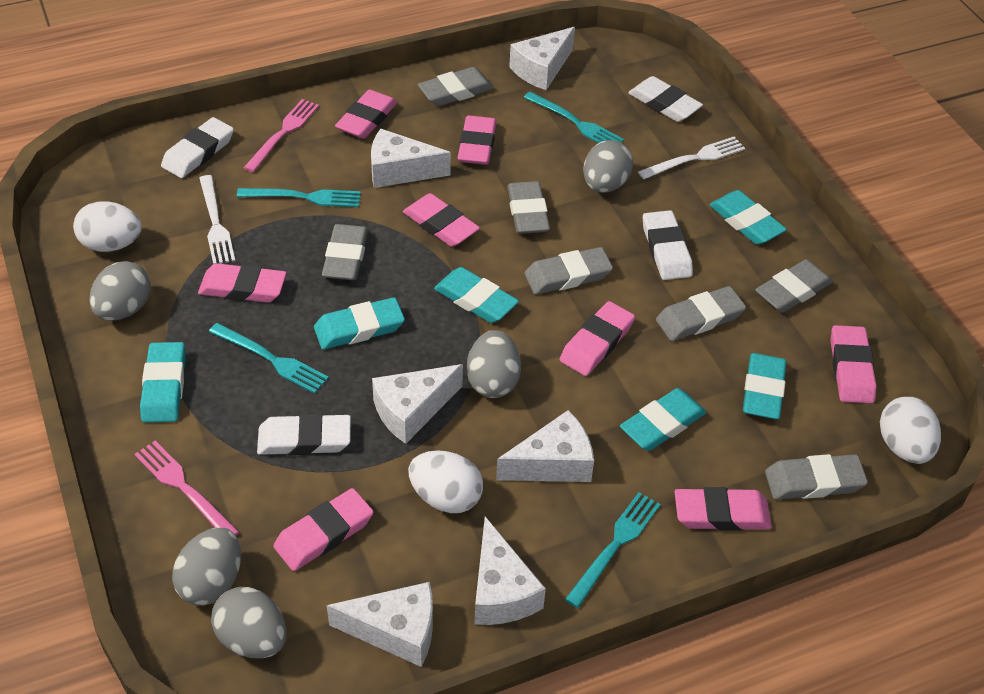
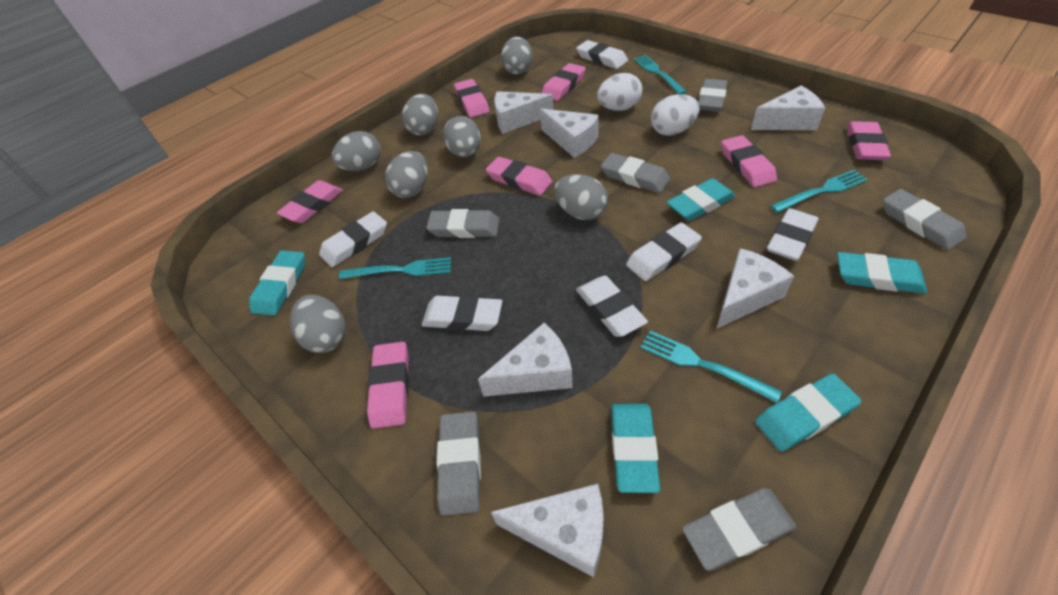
grey egg: 5 -> 7
grey eraser: 7 -> 6
pink eraser: 8 -> 7
pink fork: 2 -> 0
turquoise eraser: 6 -> 5
white egg: 3 -> 2
white eraser: 4 -> 6
white fork: 2 -> 0

